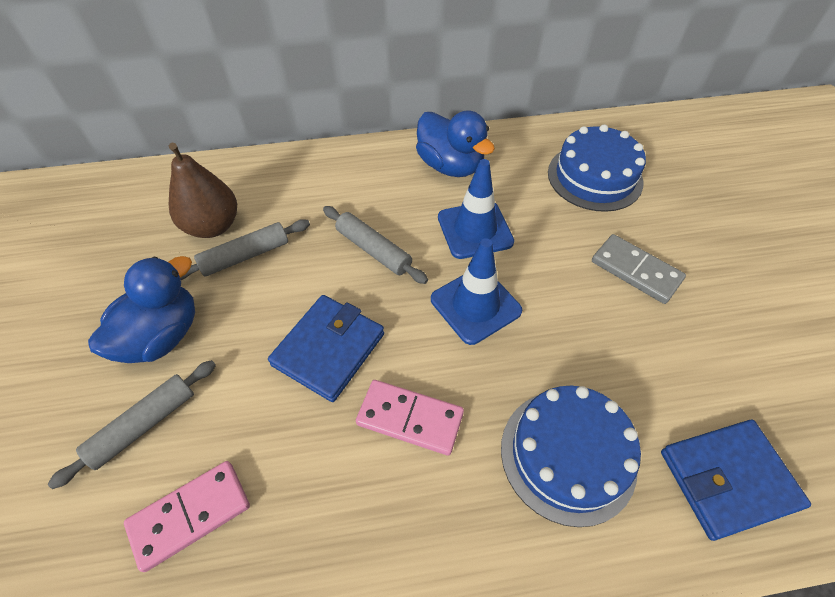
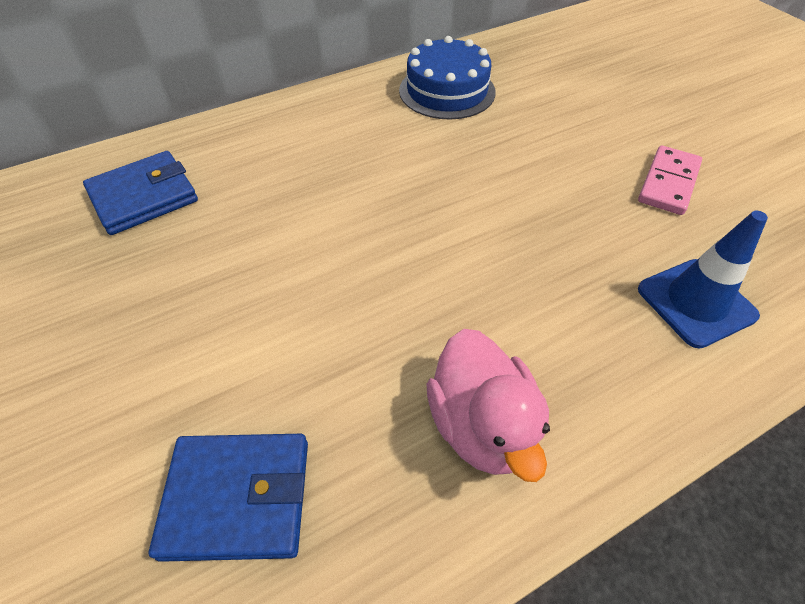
blue cake: 2 -> 1
blue duck: 2 -> 0
blue traffic cone: 2 -> 1
brown pear: 1 -> 0
grey domino: 1 -> 0
grey rolling pin: 3 -> 0
pink domino: 2 -> 1
pink duck: 0 -> 1

